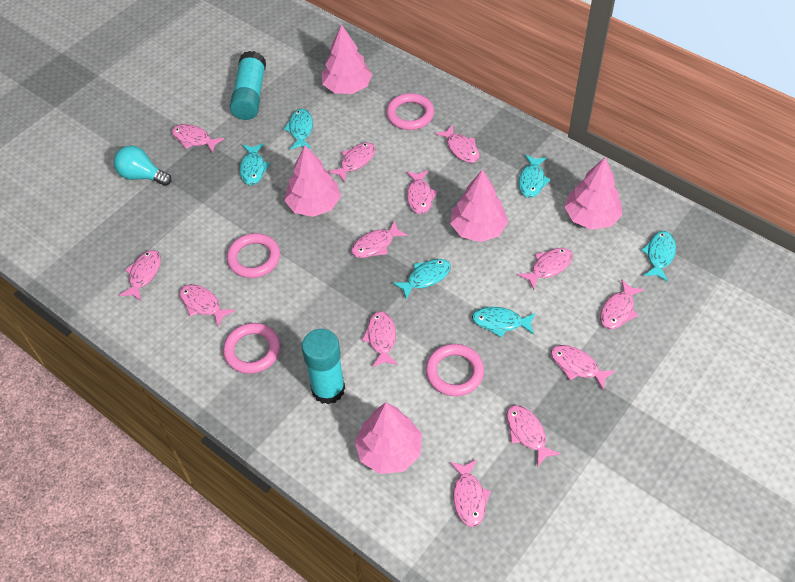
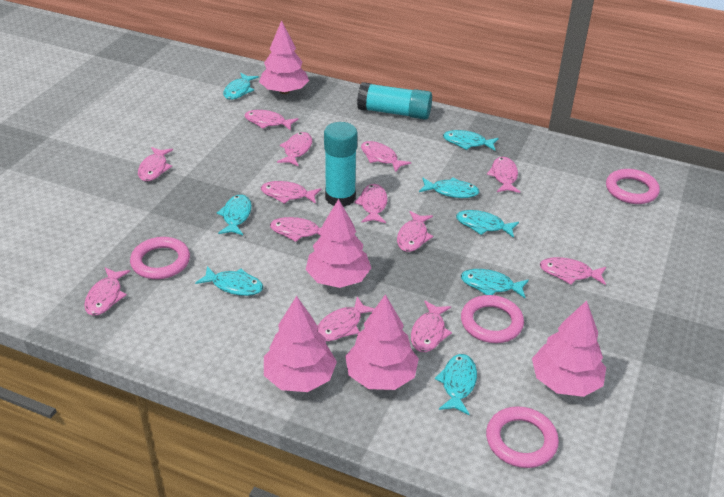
turquoise fish: 6 -> 8
turquoise light bulb: 1 -> 0

